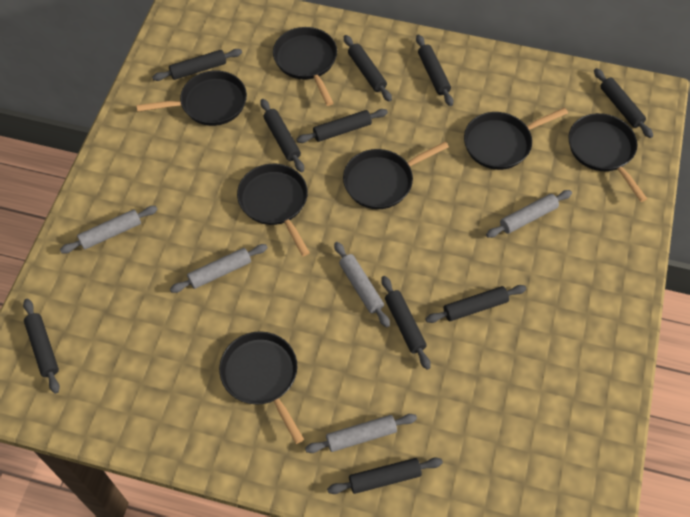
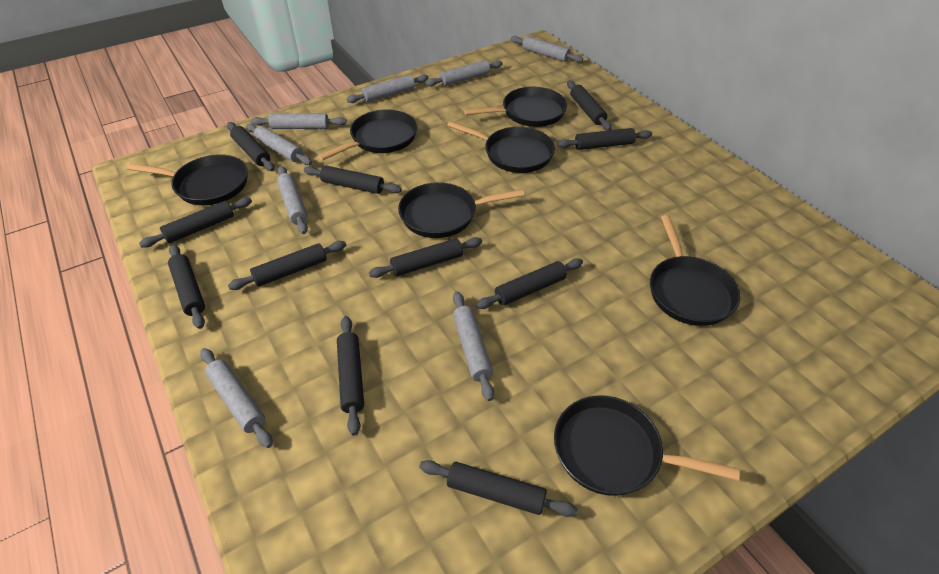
black rolling pin: 10 -> 11
grey rolling pin: 5 -> 8

